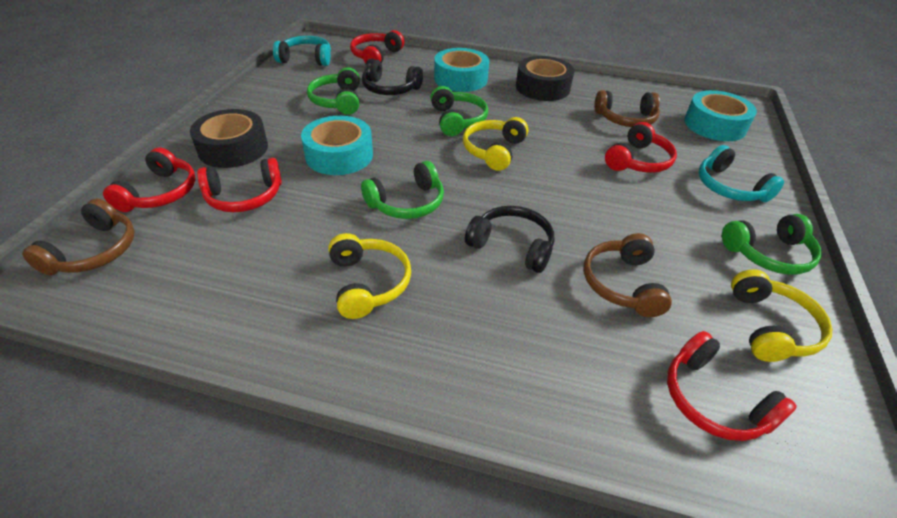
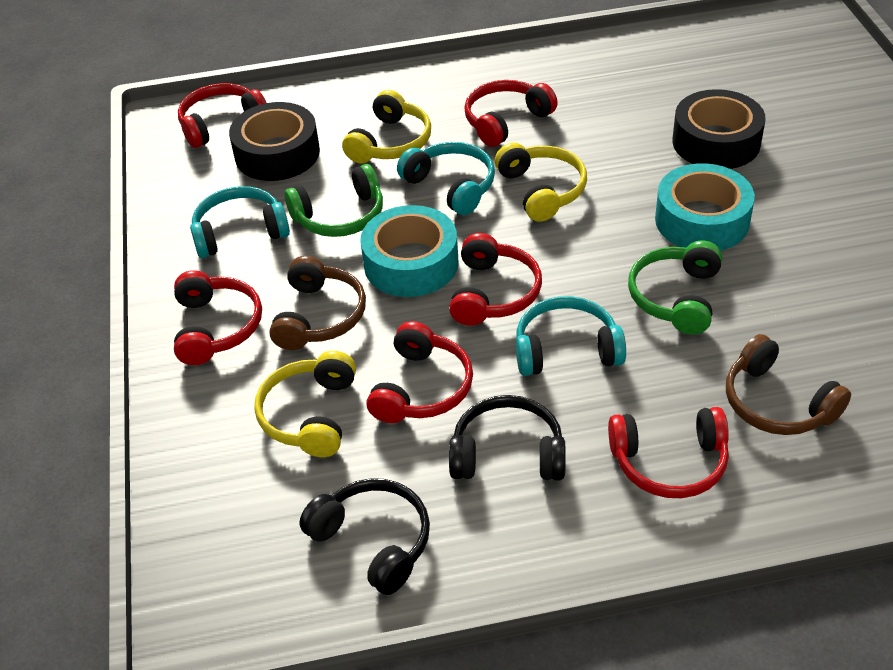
brown headphones: 3 -> 2
green headphones: 4 -> 2
red headphones: 5 -> 6
turquoise headphones: 2 -> 3
turquoise tape: 3 -> 2

